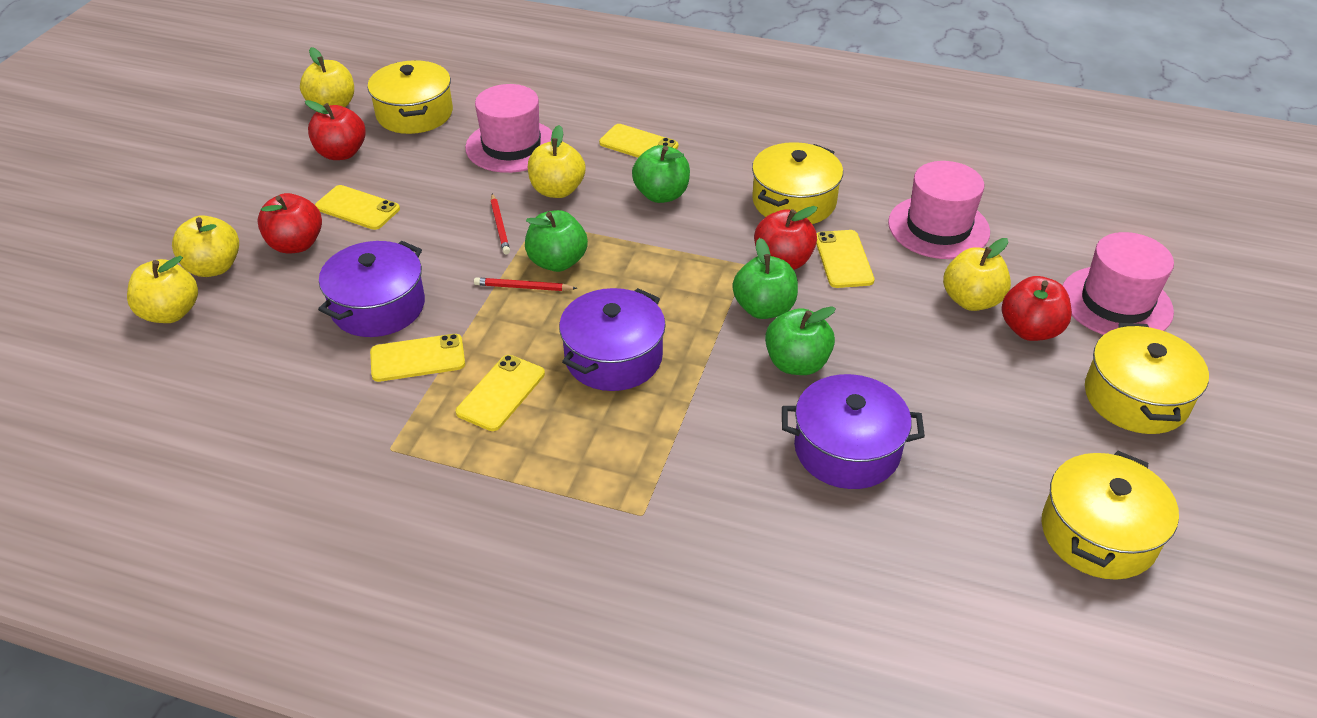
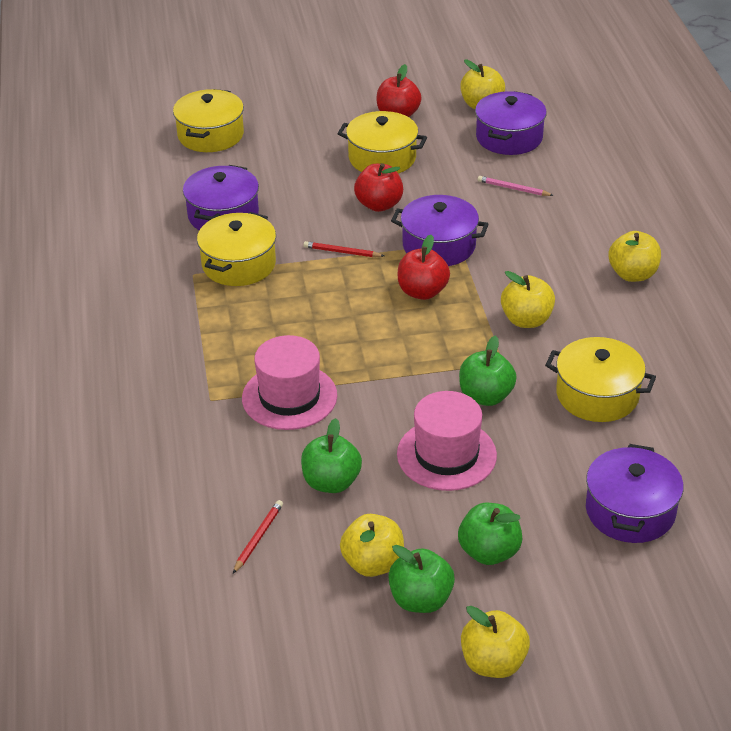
pink hat: 3 -> 2
pink pencil: 0 -> 1
purple pot: 3 -> 4
red apple: 4 -> 3
yellow phone: 5 -> 0

